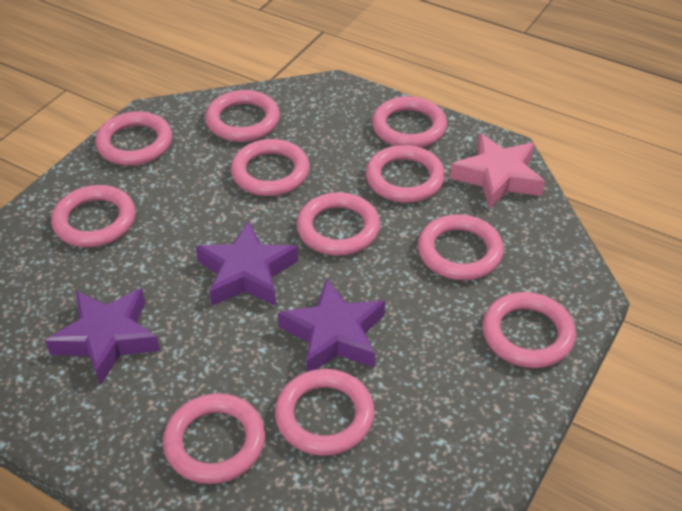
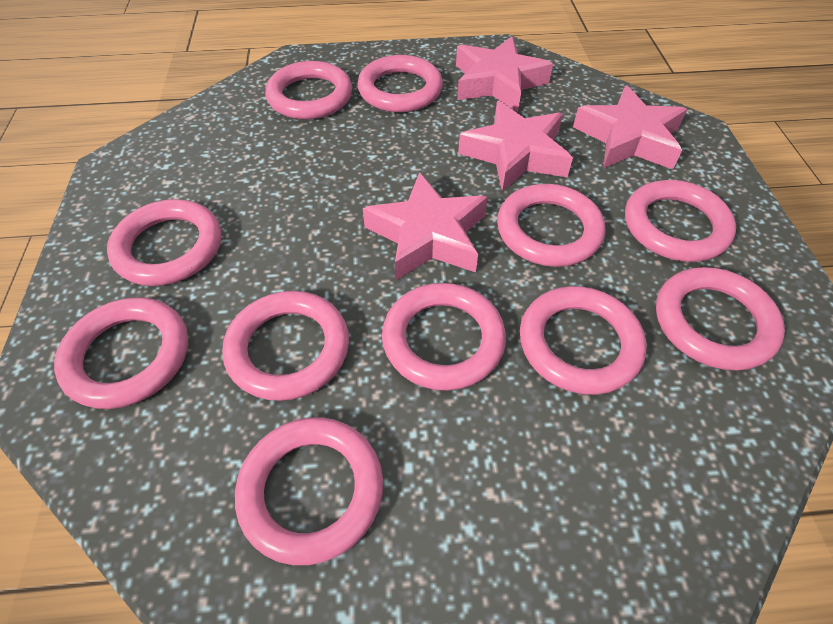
pink star: 1 -> 4
purple star: 3 -> 0

